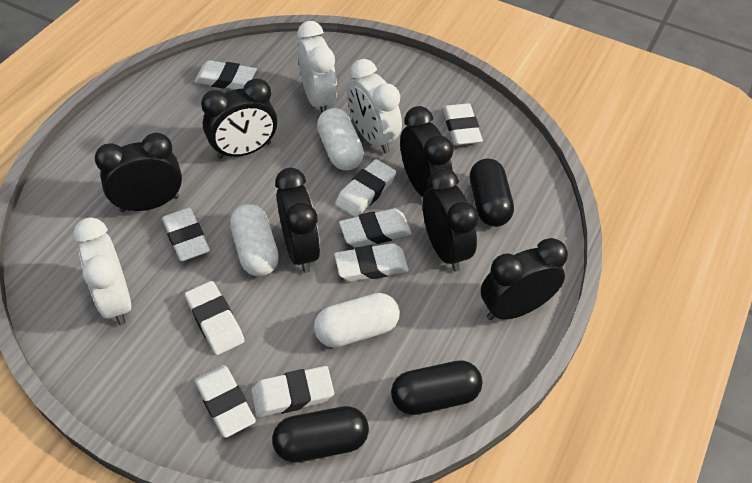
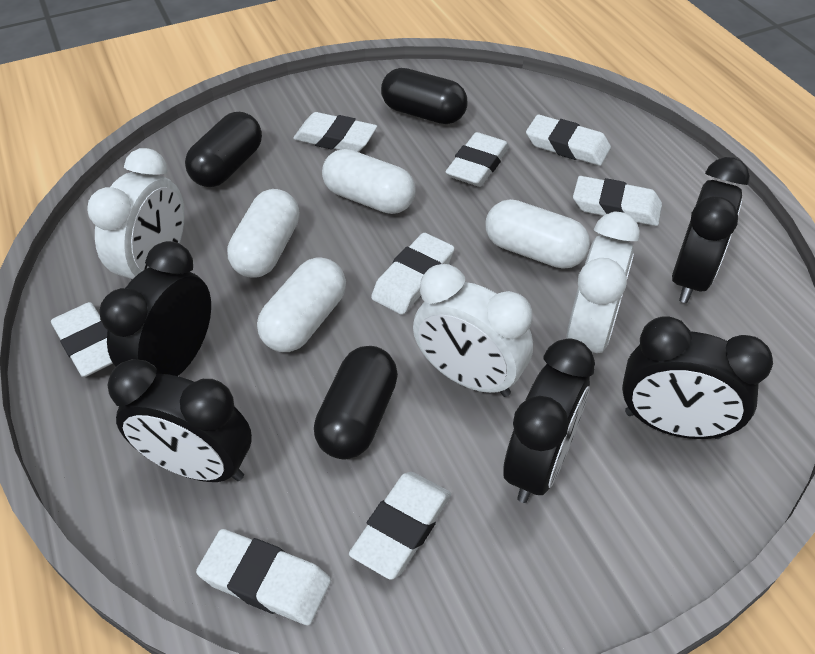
black clock: 6 -> 5
white capsule: 3 -> 4
white eraser: 9 -> 8

